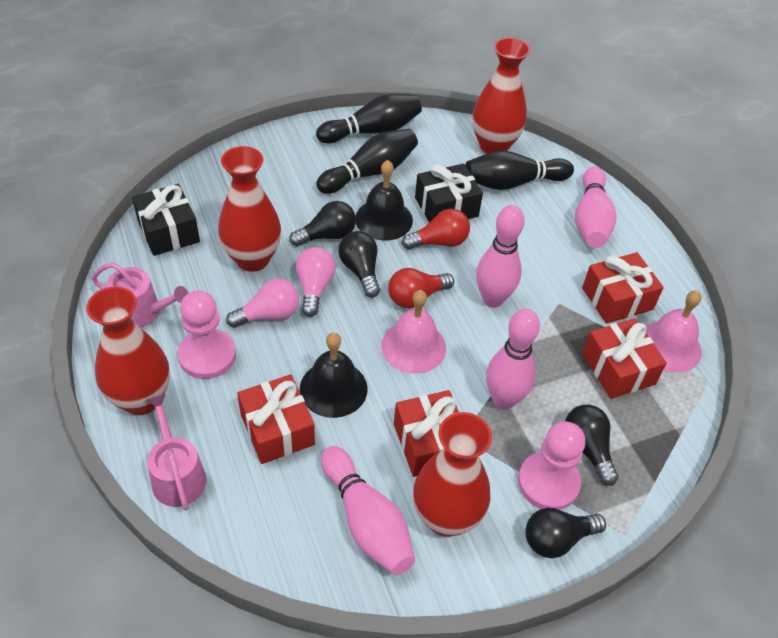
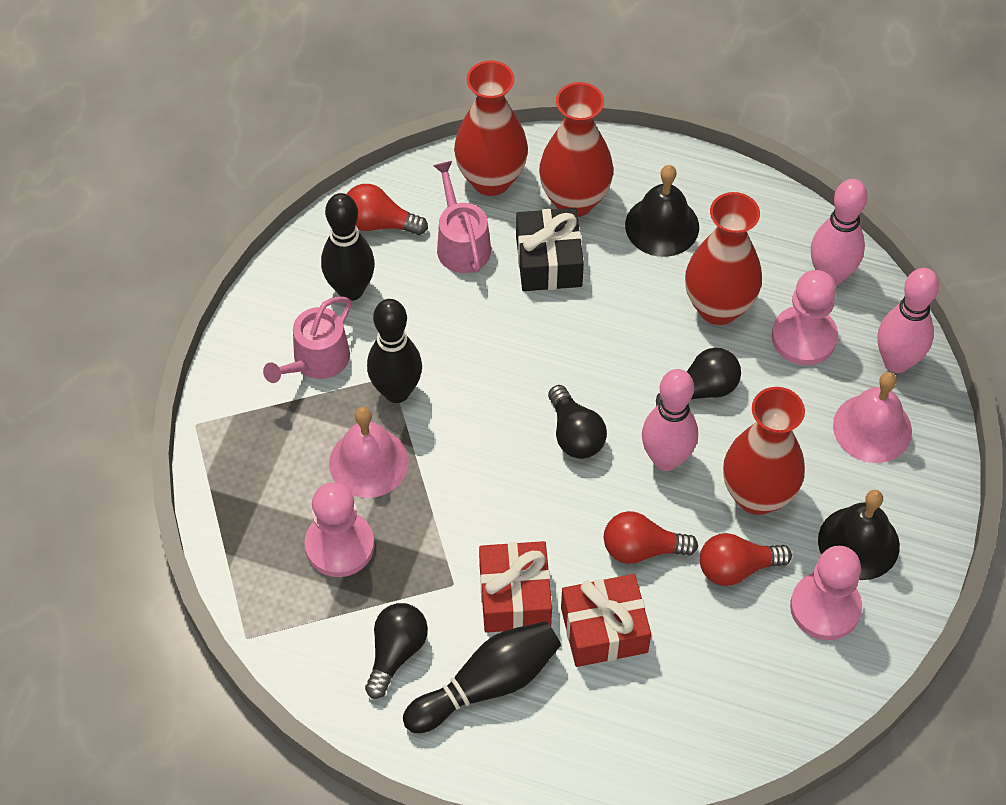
black gift: 2 -> 1
black light bulb: 4 -> 3
pink bowling pin: 4 -> 3
pink light bulb: 2 -> 0
pink pawn: 2 -> 3
red gift: 4 -> 2
red light bulb: 2 -> 3

